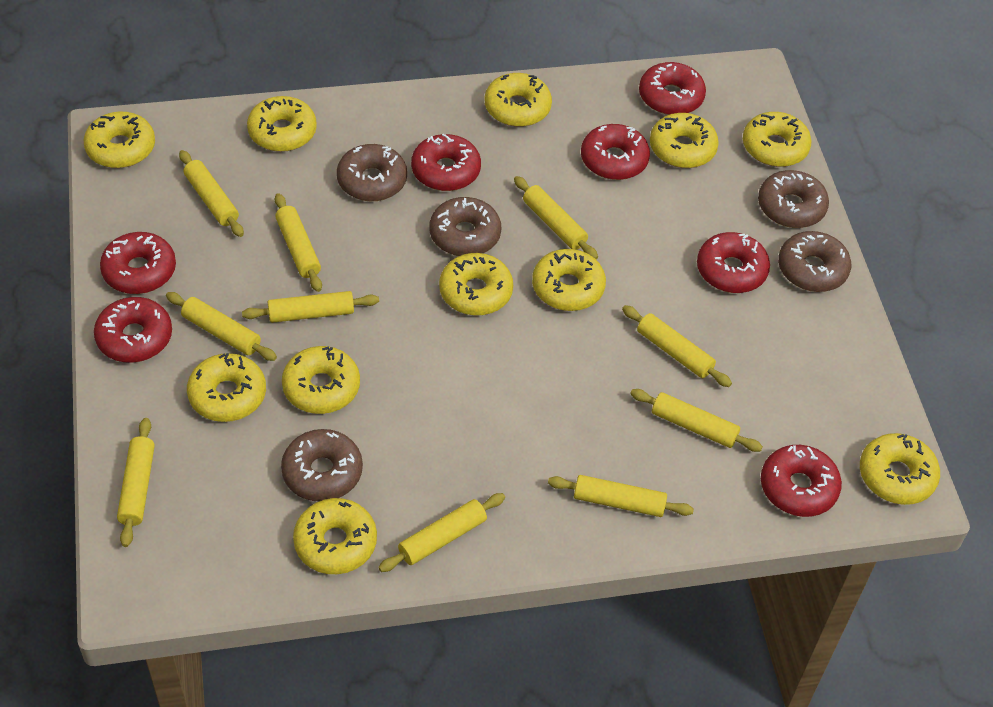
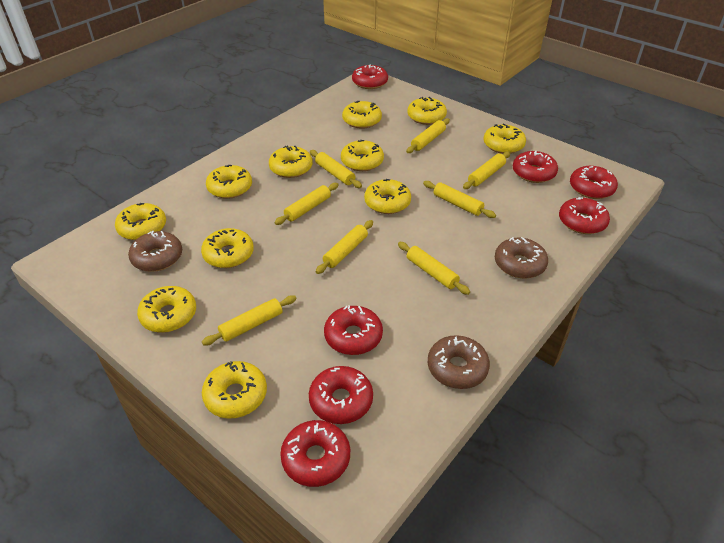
brown donut: 5 -> 3
yellow rolling pin: 10 -> 8

